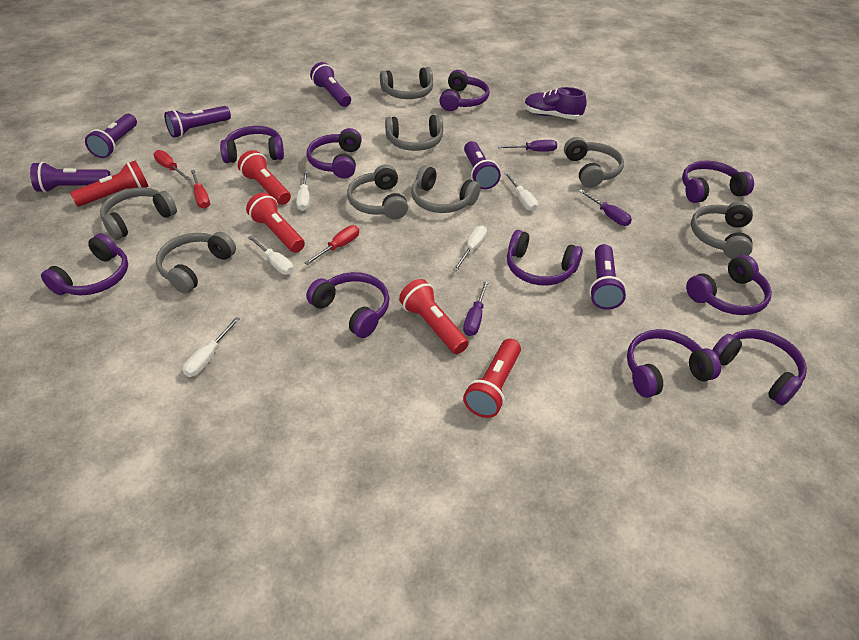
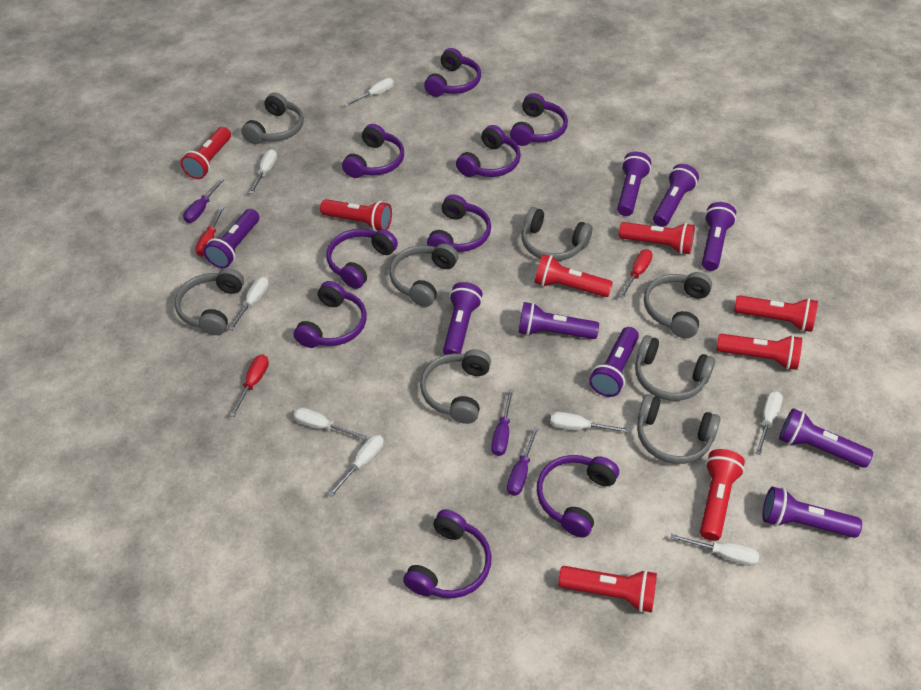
purple flashlight: 6 -> 9
purple headphones: 10 -> 9
purple shoe: 1 -> 0
red flashlight: 5 -> 8
white screwdriver: 5 -> 8

